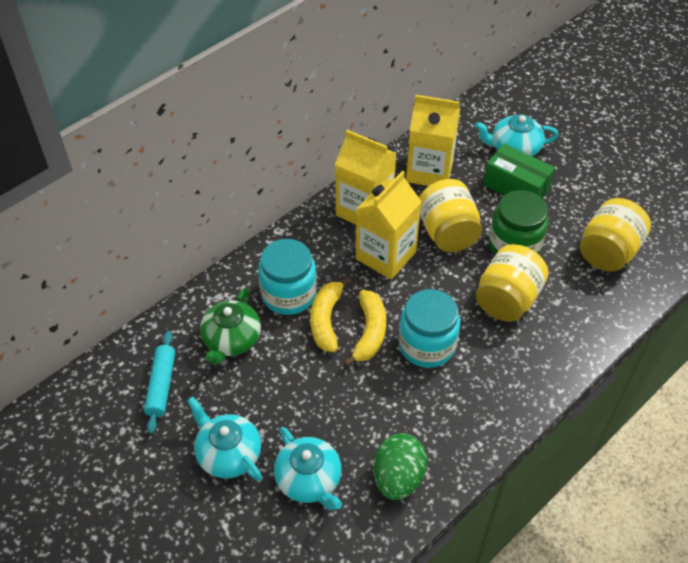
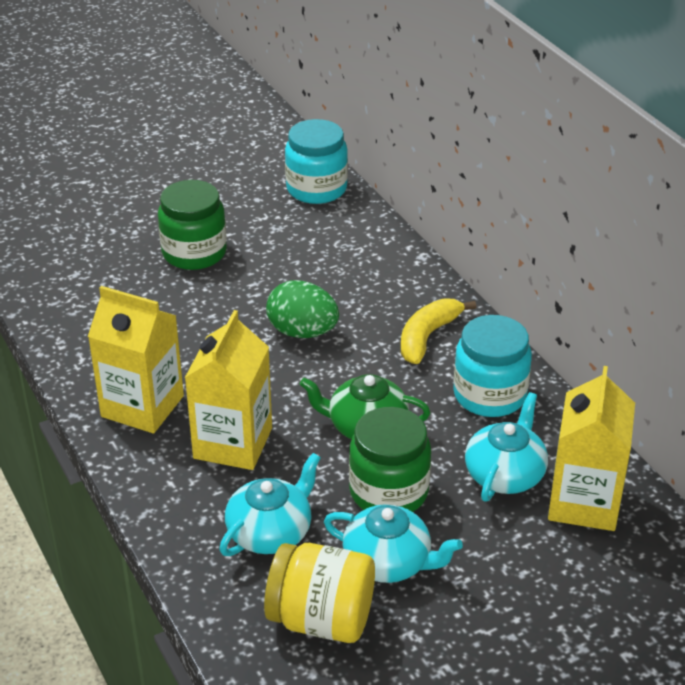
green box: 1 -> 0
green jar: 1 -> 2
turquoise rolling pin: 1 -> 0
yellow banana: 2 -> 1
yellow jar: 3 -> 1

